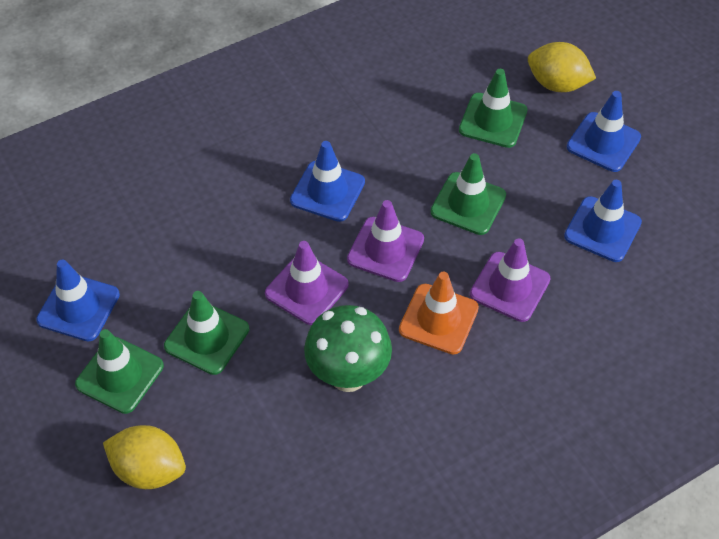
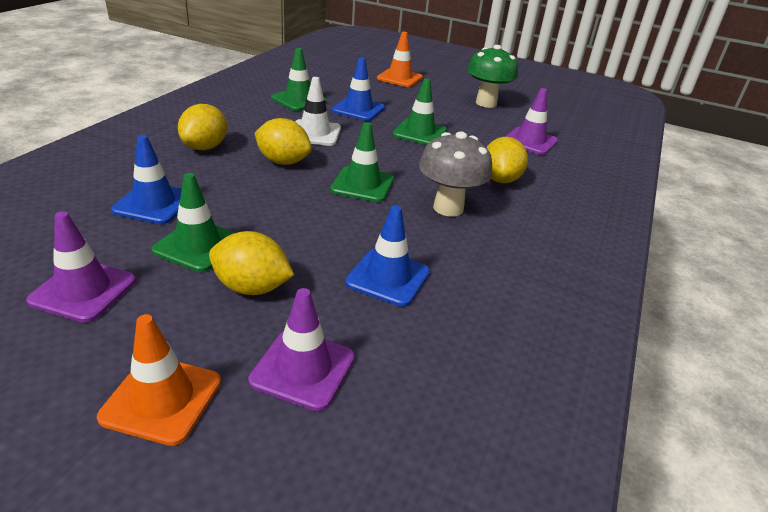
blue traffic cone: 4 -> 3
grey mushroom: 0 -> 1
orange traffic cone: 1 -> 2
white traffic cone: 0 -> 1
yellow lemon: 2 -> 4

